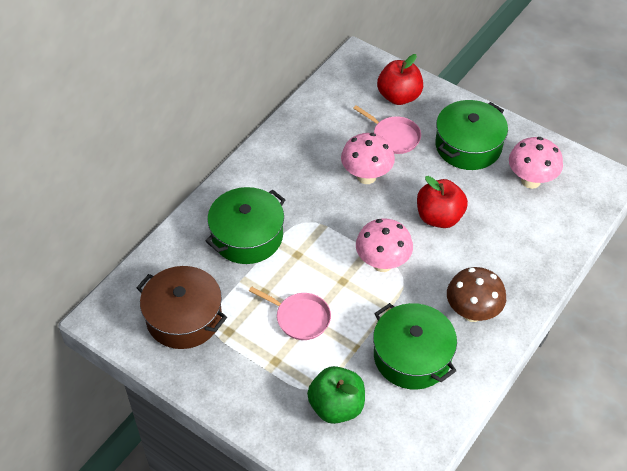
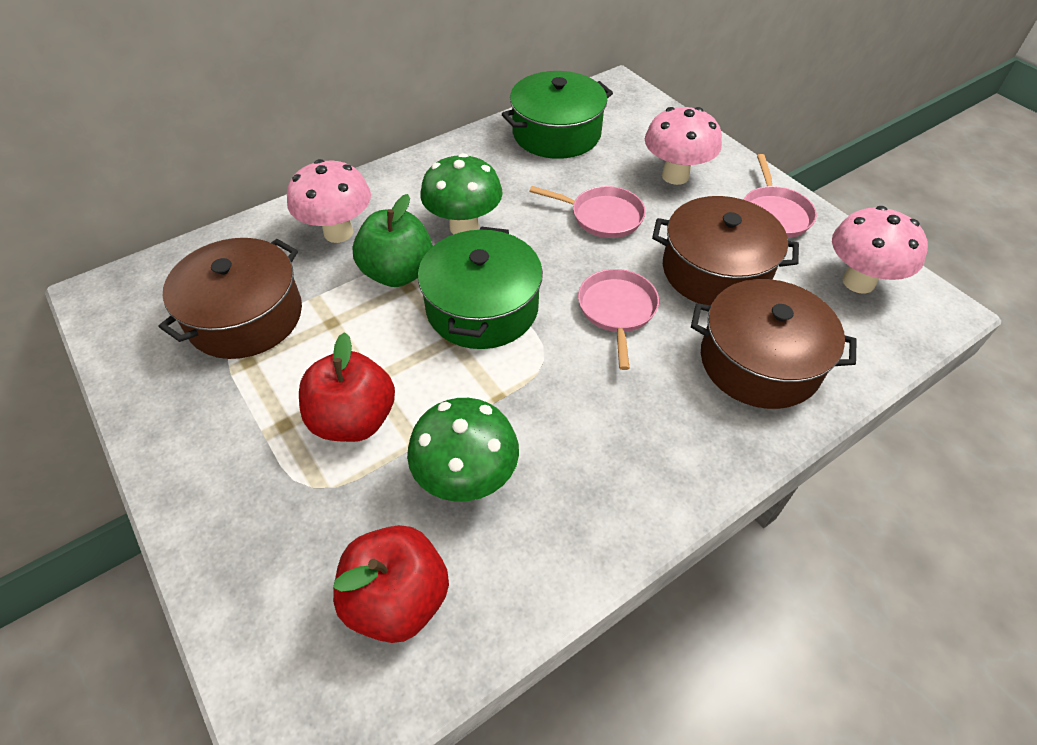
brown mushroom: 1 -> 0
brown pot: 1 -> 3
green mushroom: 0 -> 2
green pot: 3 -> 2
pink pan: 2 -> 3

